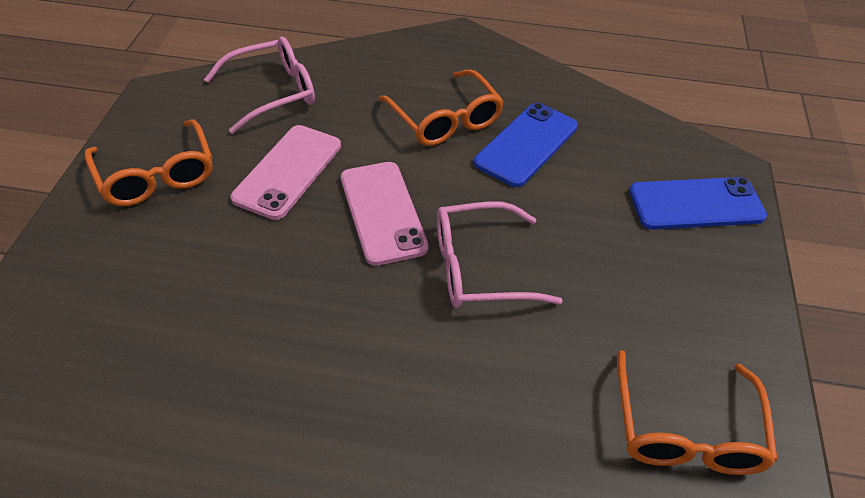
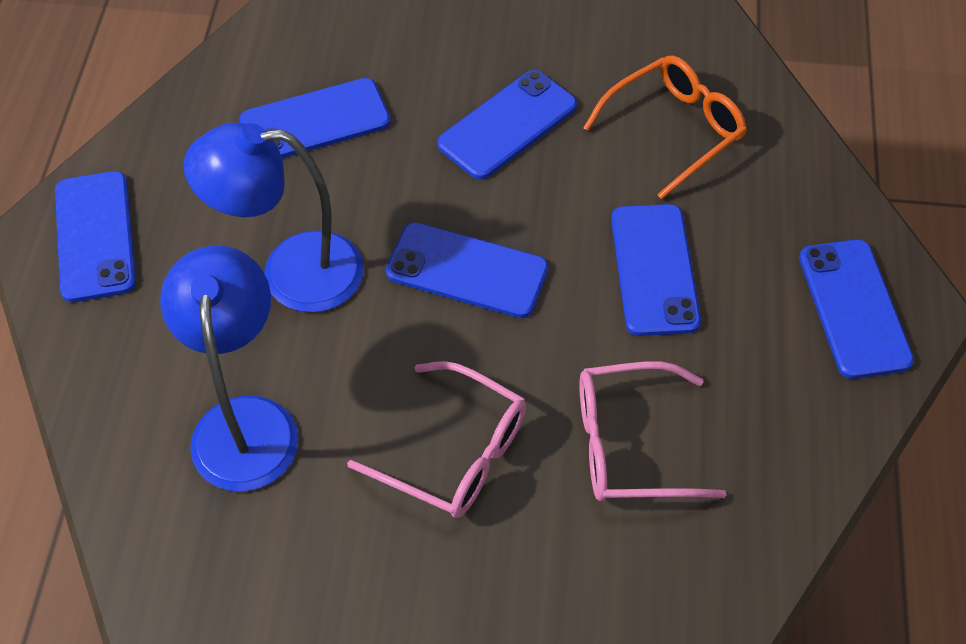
blue lamp: 0 -> 2
blue phone: 2 -> 6
orange glasses: 3 -> 1
pink phone: 2 -> 0

